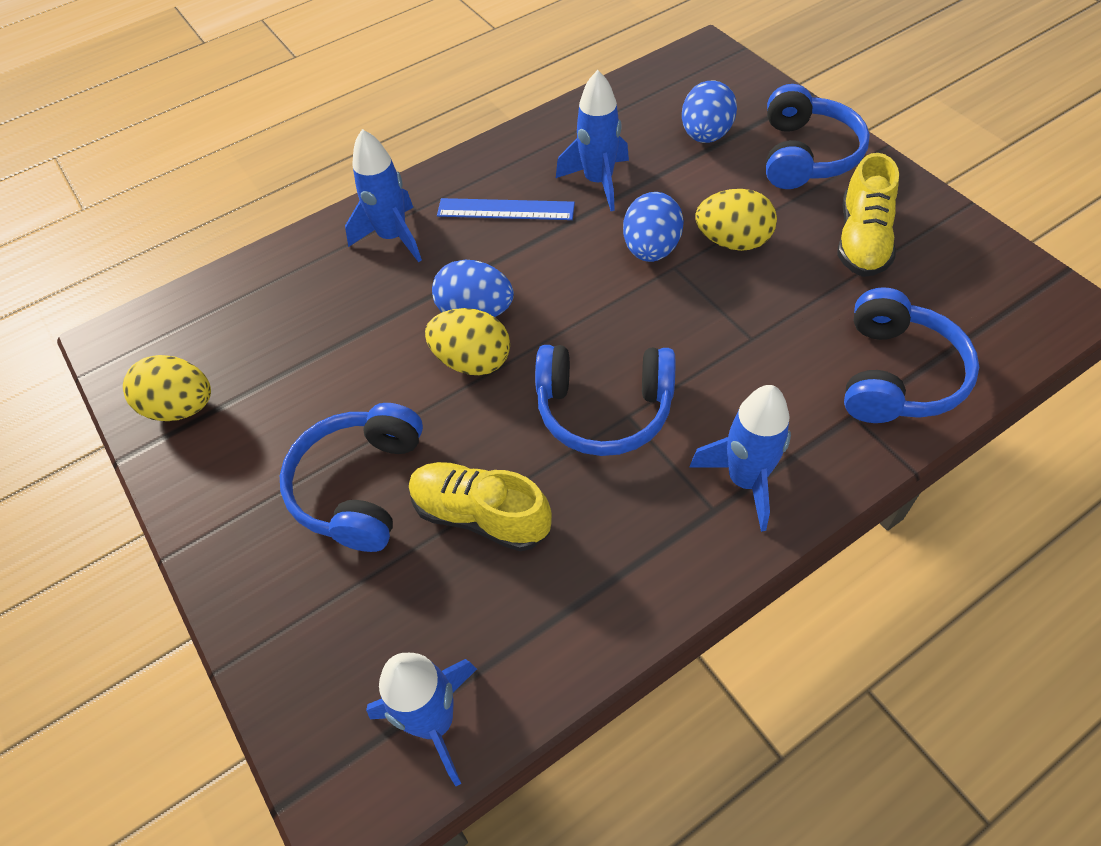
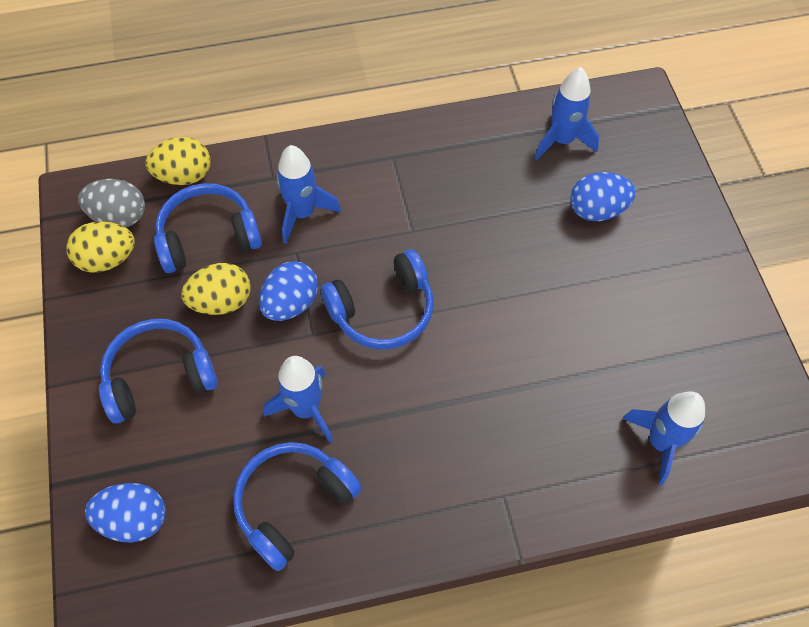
blue ruler: 1 -> 0
grey egg: 0 -> 1
yellow shoe: 2 -> 0

